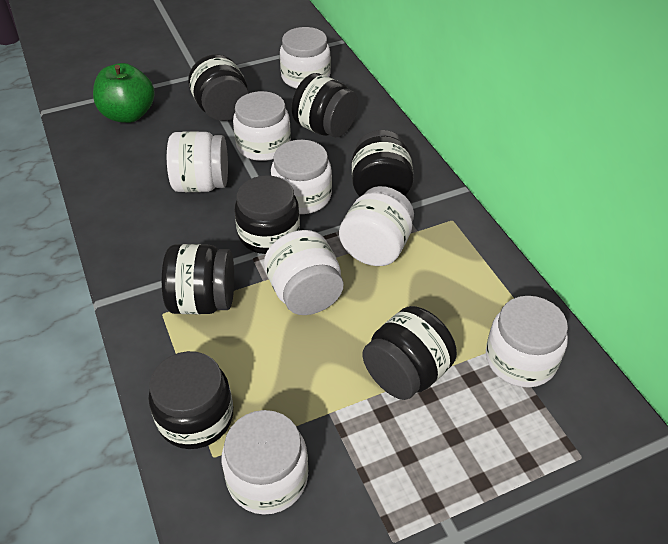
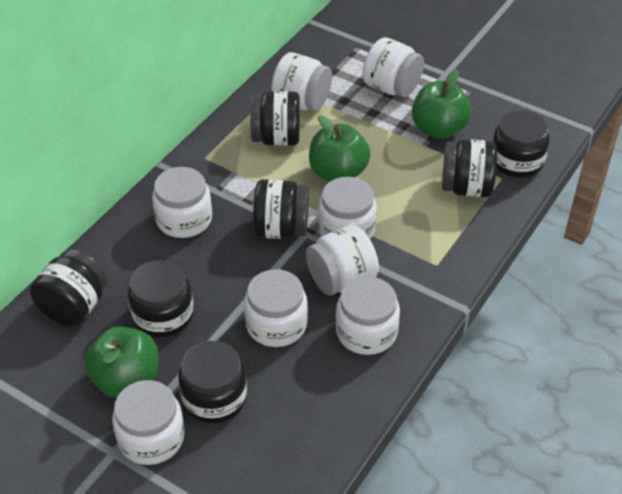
green apple: 1 -> 3

